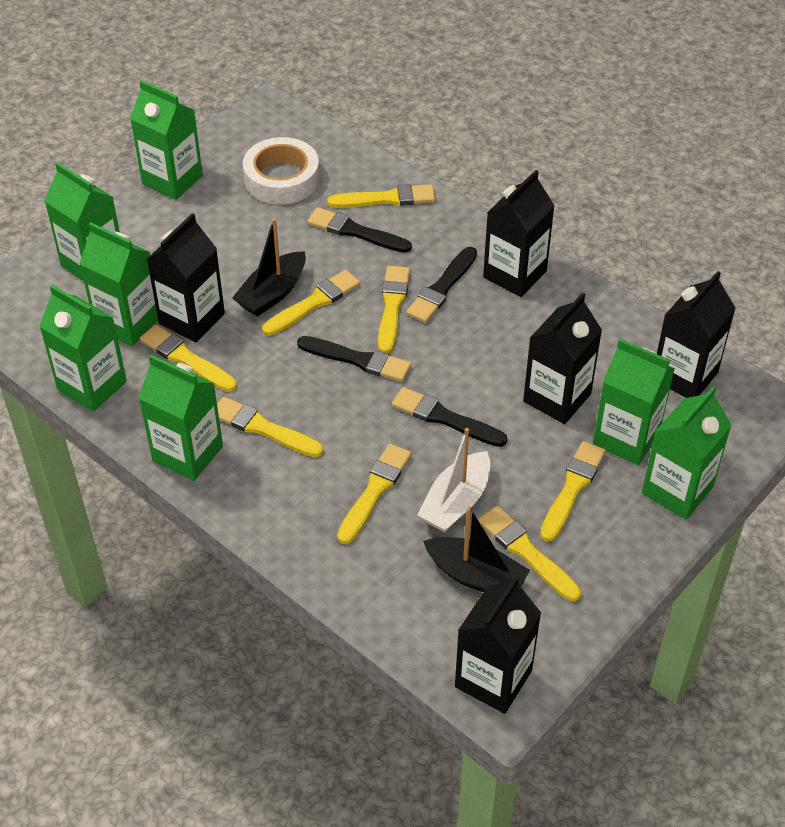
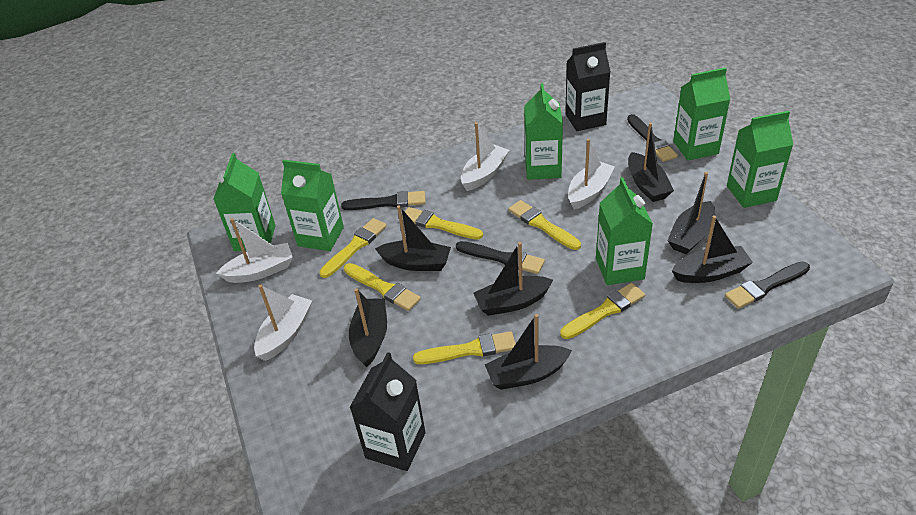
black boat: 2 -> 7
black carton: 5 -> 2
green carton: 7 -> 6
white boat: 1 -> 4
white tape: 1 -> 0
yellow brush: 8 -> 6

